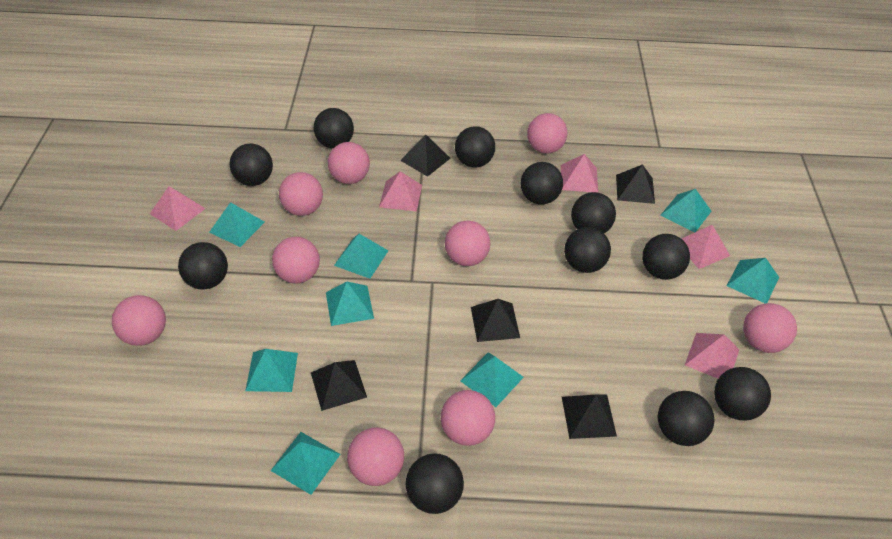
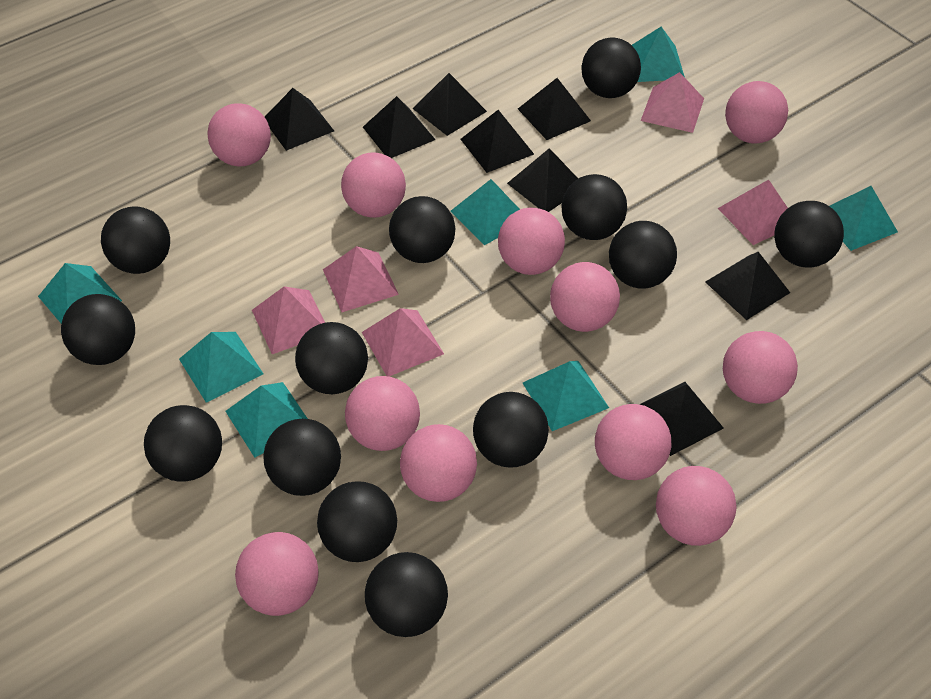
black ball: 11 -> 13
black pyramid: 5 -> 8
pink ball: 9 -> 11
turquoise pyramid: 8 -> 7

